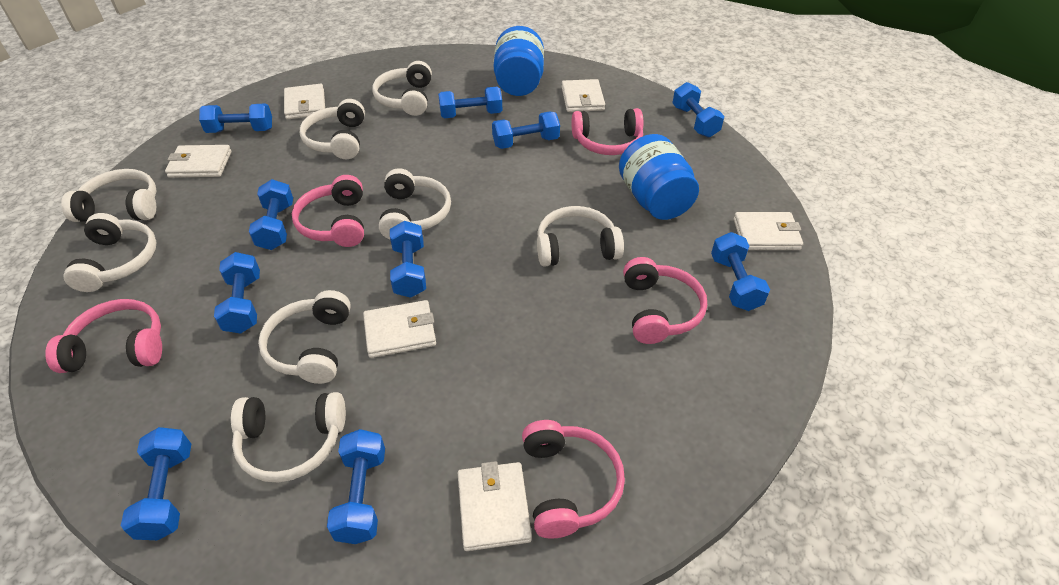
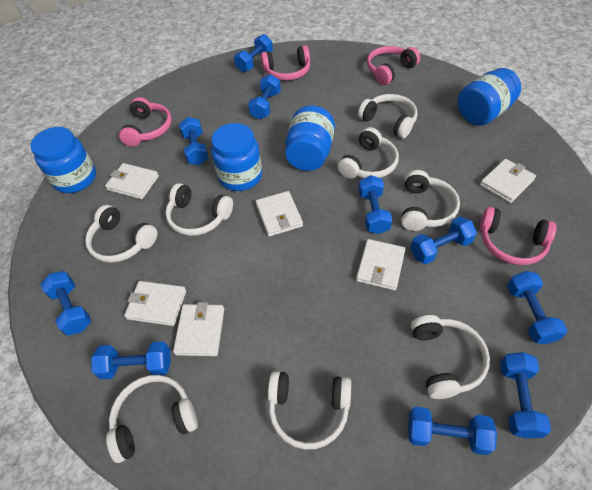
blue jar: 2 -> 4
pink headphones: 5 -> 4

